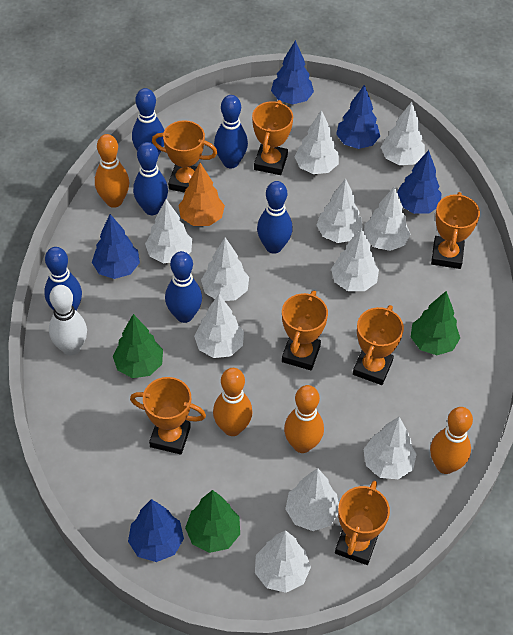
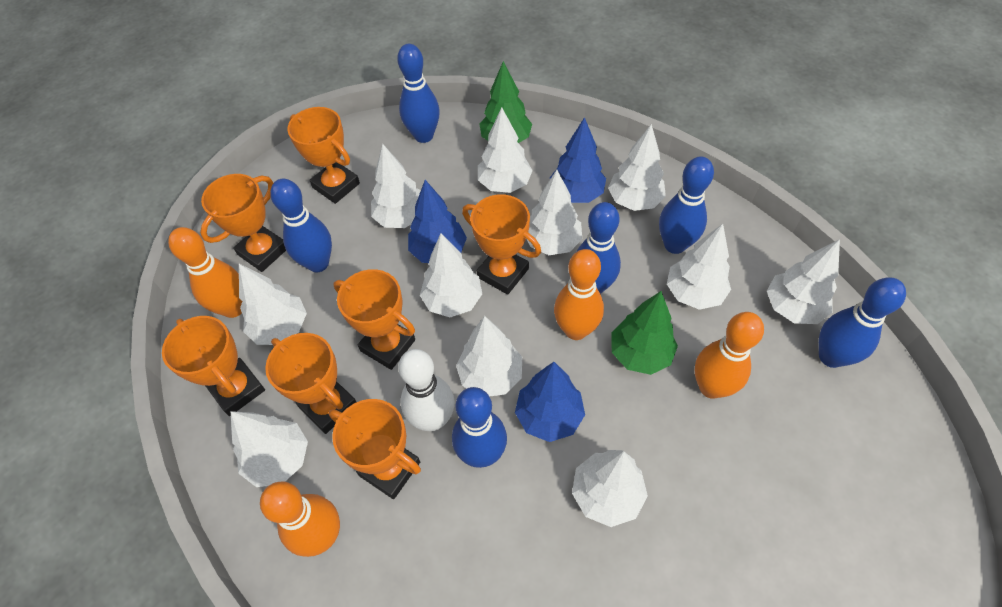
blue tree: 5 -> 3
green tree: 3 -> 2
orange tree: 1 -> 0

